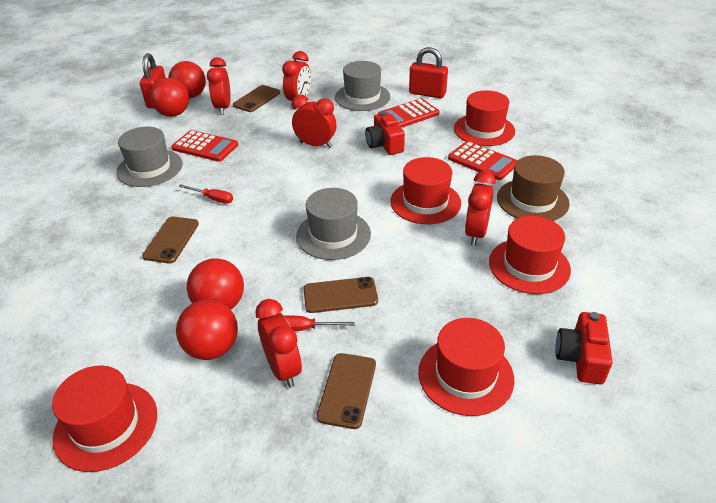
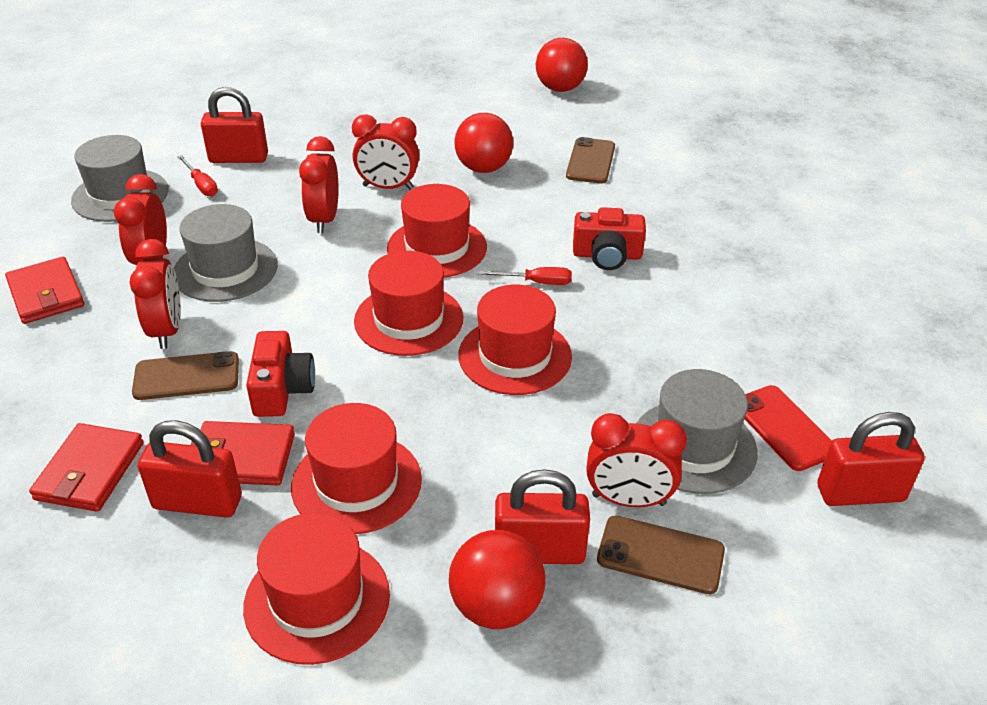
brown hat: 1 -> 0
brown phone: 4 -> 3
red ball: 4 -> 3
red calculator: 3 -> 0
red padlock: 2 -> 4
red phone: 0 -> 1
red wallet: 0 -> 3

